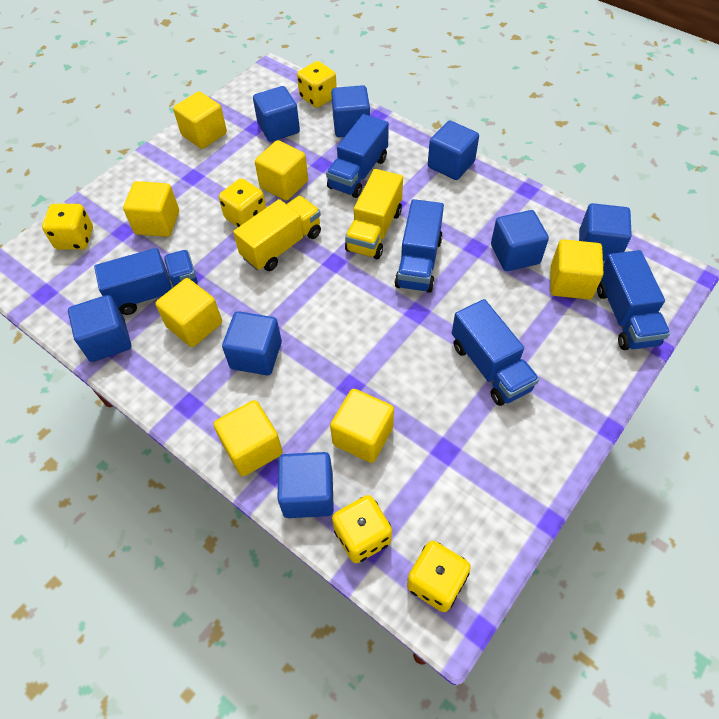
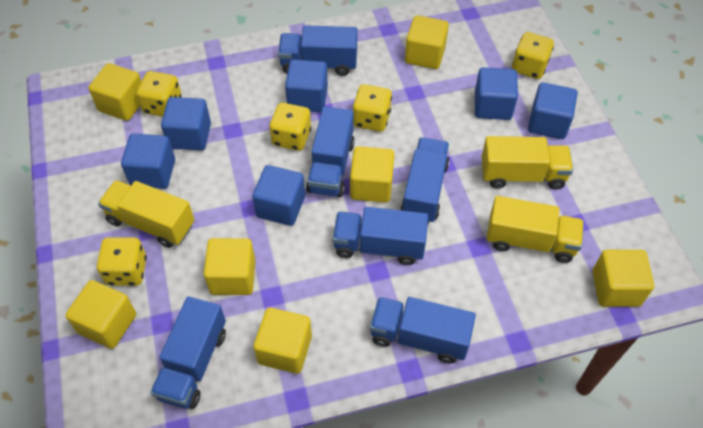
blue cube: 8 -> 6
blue truck: 5 -> 6
yellow truck: 2 -> 3

